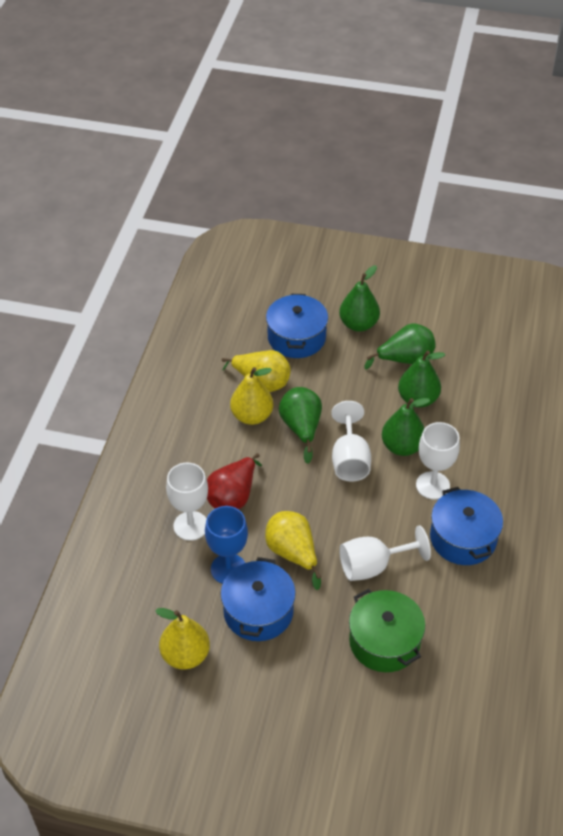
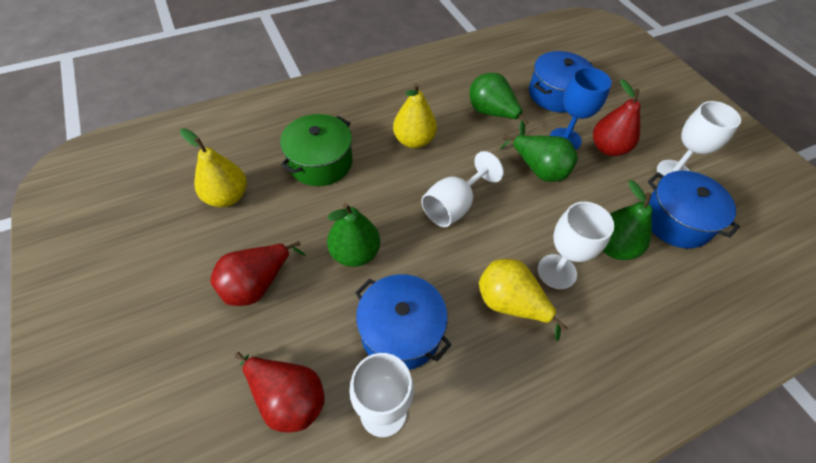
green pear: 5 -> 4
red pear: 1 -> 3
yellow pear: 4 -> 3

